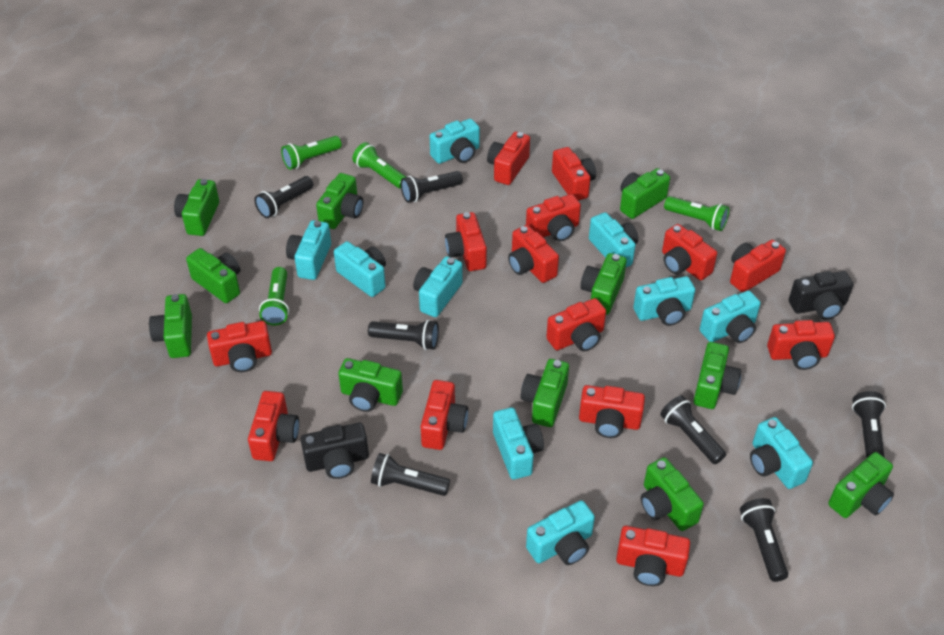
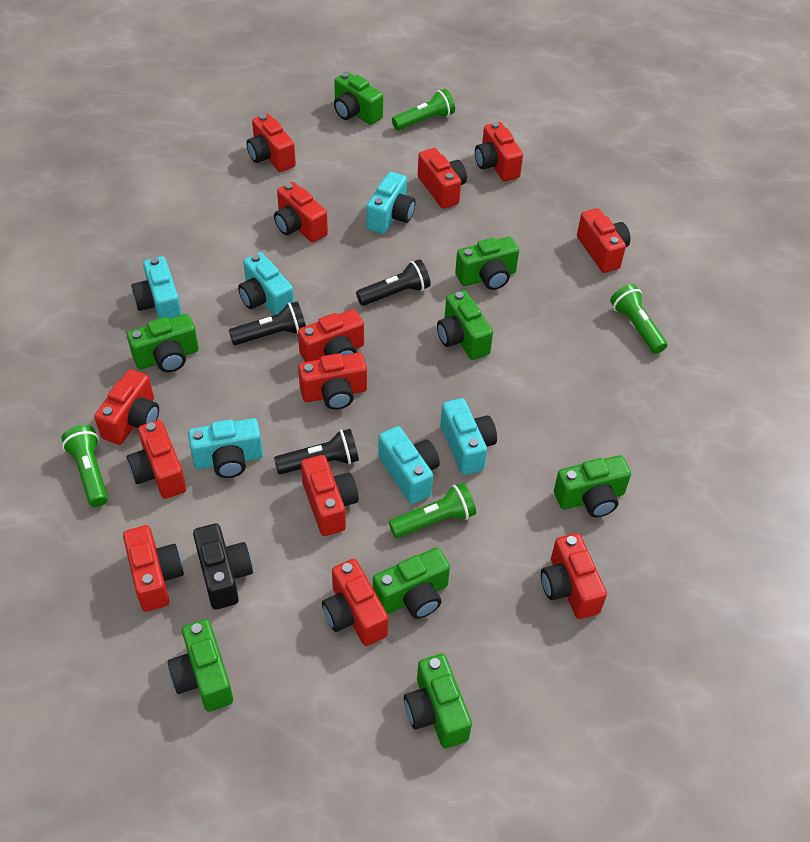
black camera: 2 -> 1
black flashlight: 7 -> 3
green camera: 11 -> 8
red camera: 14 -> 13
turquoise camera: 10 -> 6

